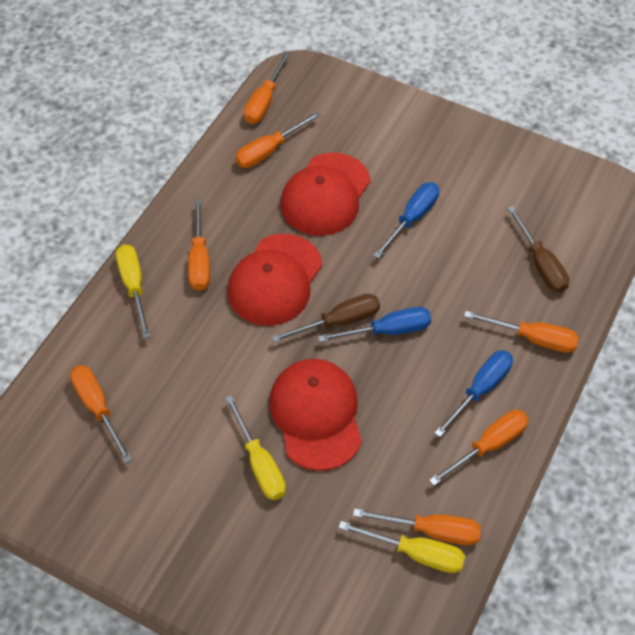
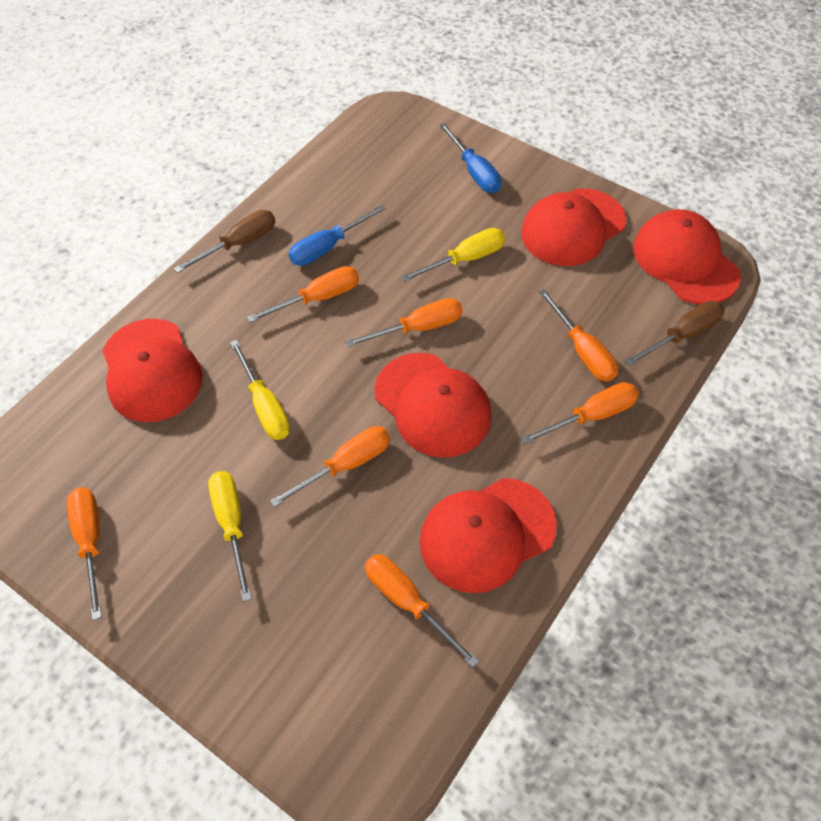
blue screwdriver: 3 -> 2
red cap: 3 -> 5

